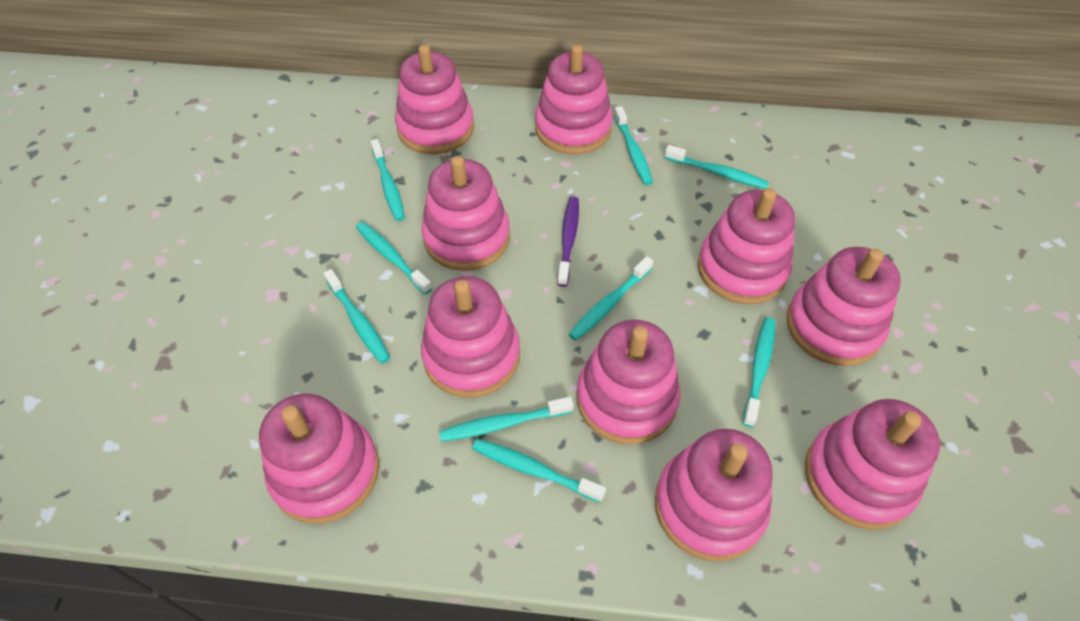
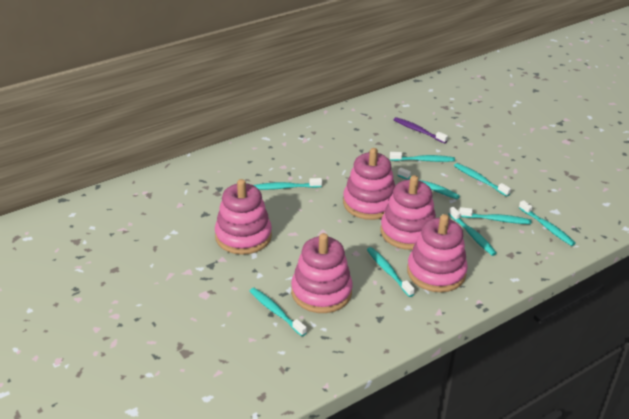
pink stacking toy: 10 -> 5

